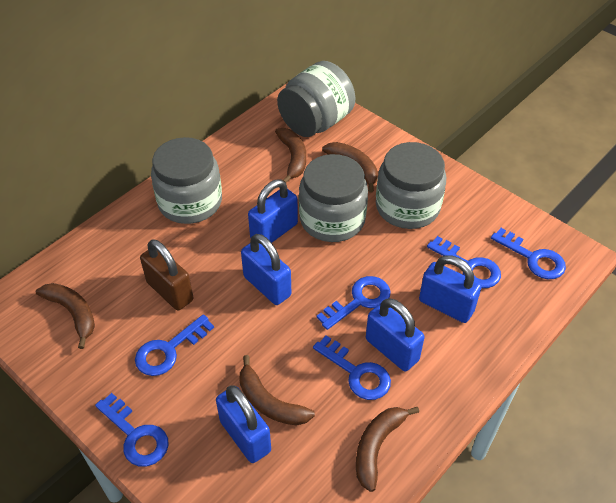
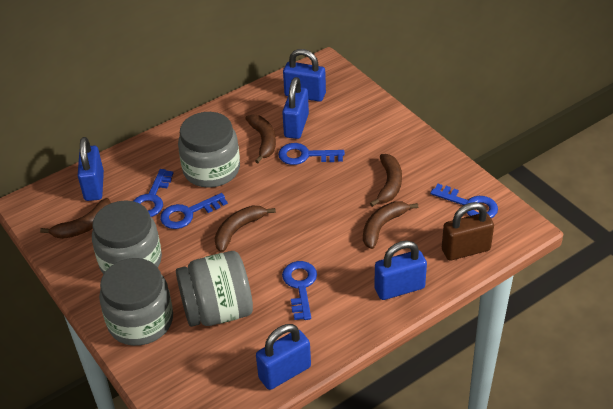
blue key: 6 -> 5

